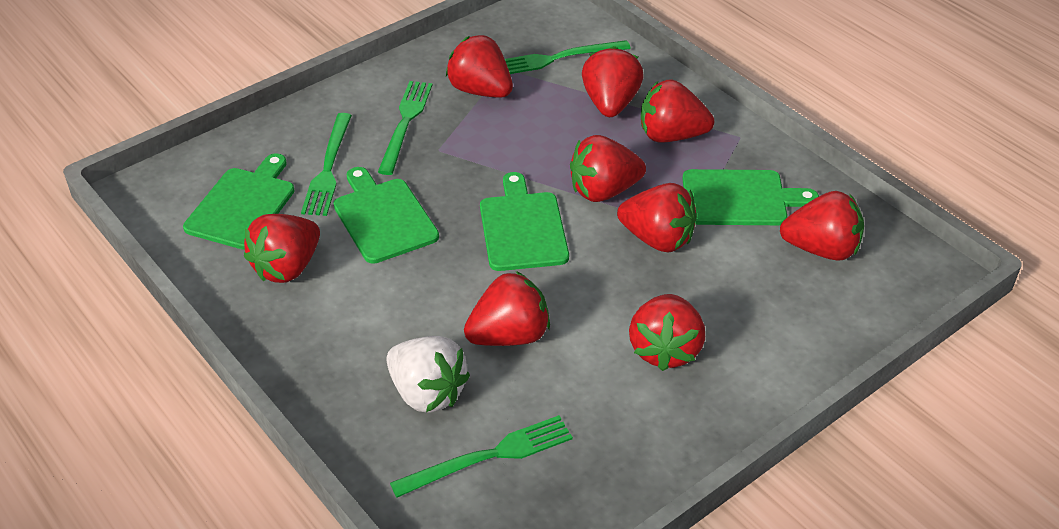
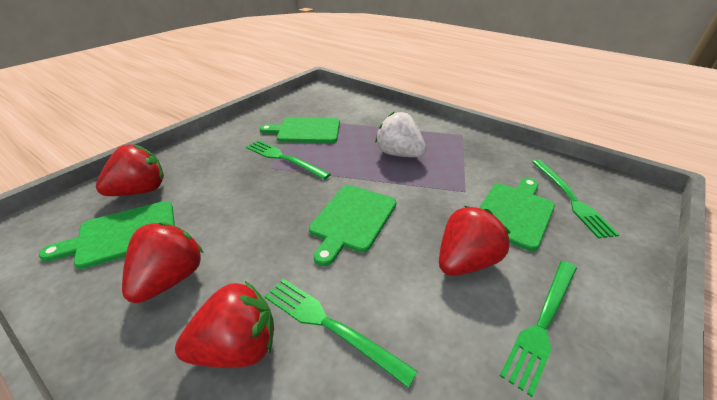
red strawberry: 9 -> 4

